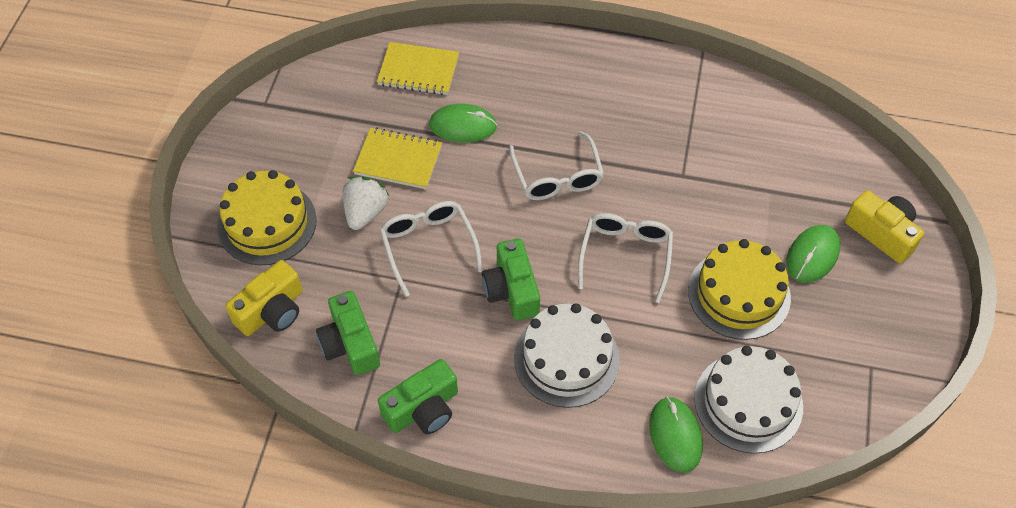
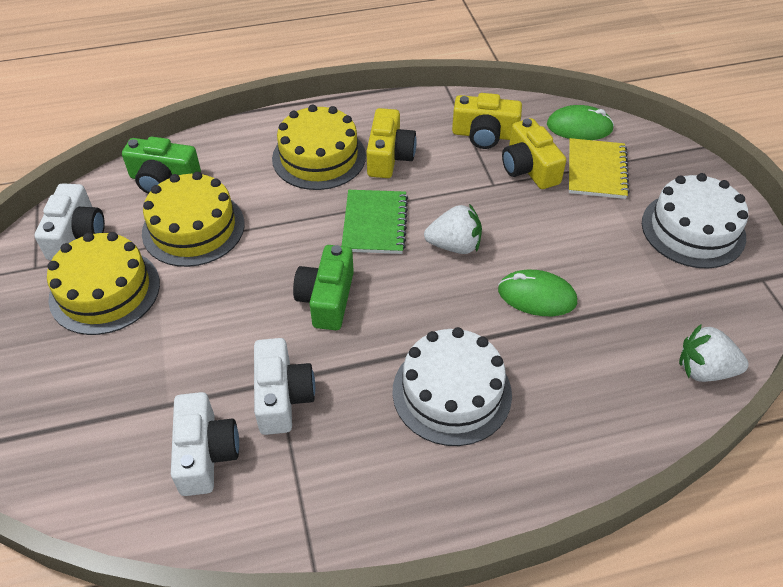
green camera: 3 -> 2
green mouse: 3 -> 2
green notebook: 0 -> 1
white camera: 0 -> 3
white glasses: 3 -> 0
white strawberry: 1 -> 2
yellow cake: 2 -> 3
yellow camera: 2 -> 3
yellow notebook: 2 -> 1

